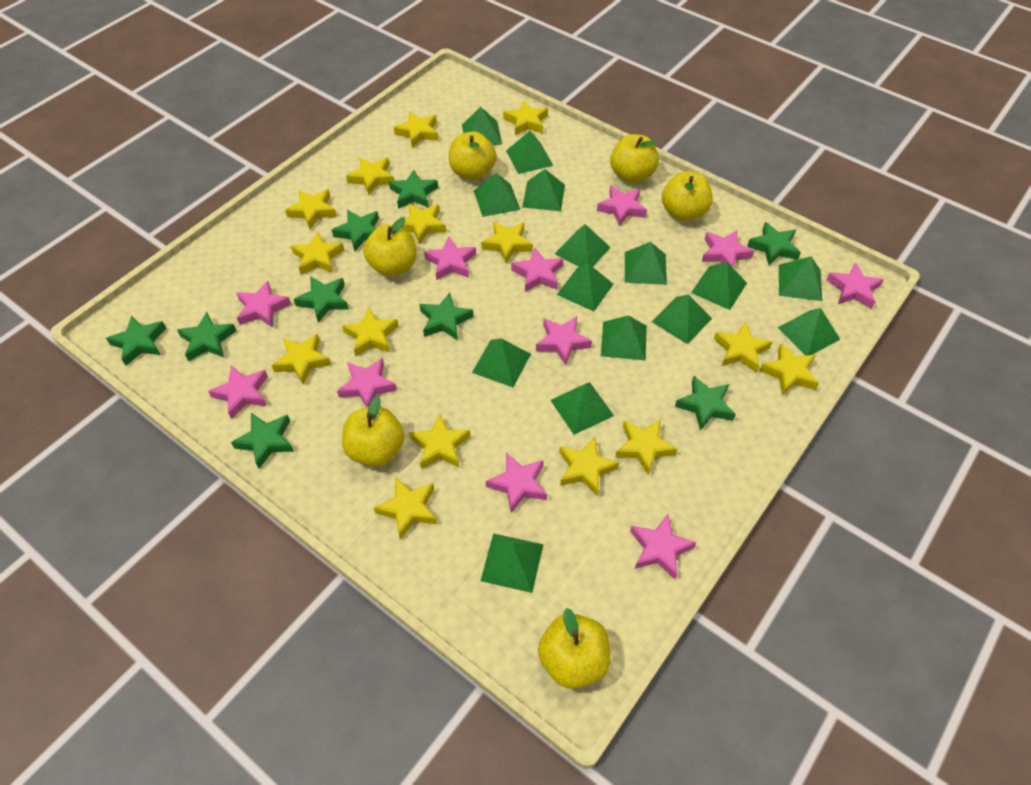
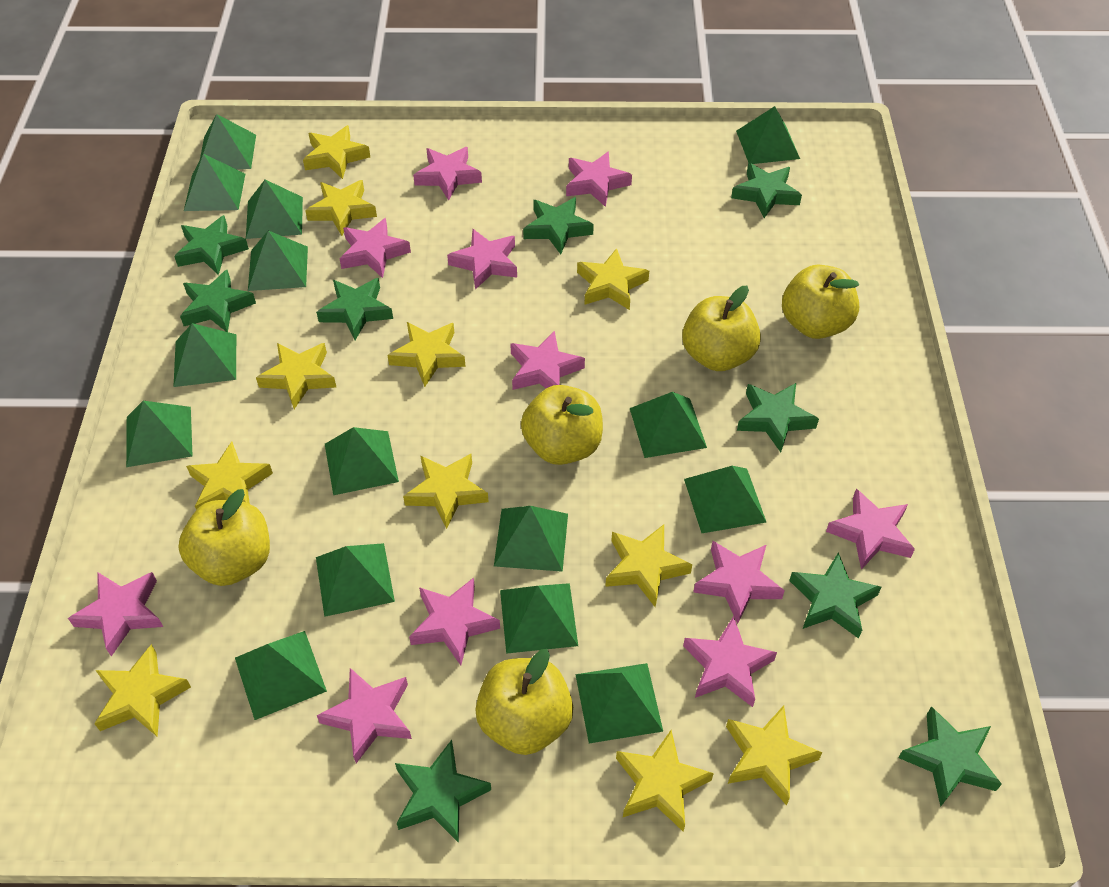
yellow apple: 6 -> 5
yellow star: 15 -> 11

